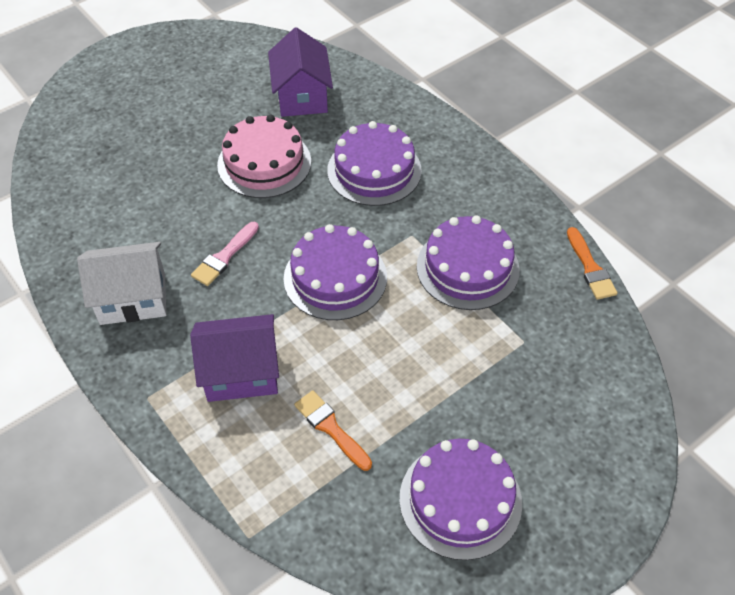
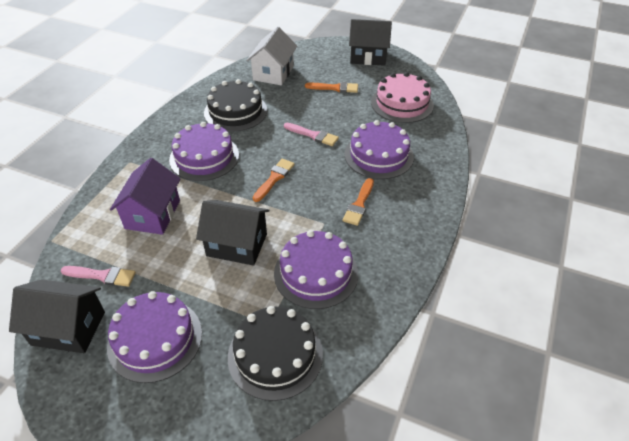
black cake: 0 -> 2
black house: 0 -> 3
orange brush: 2 -> 3
pink brush: 1 -> 2
purple house: 2 -> 1

